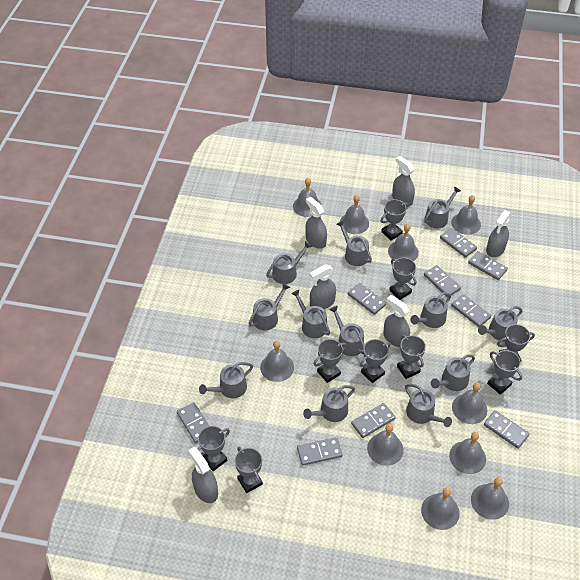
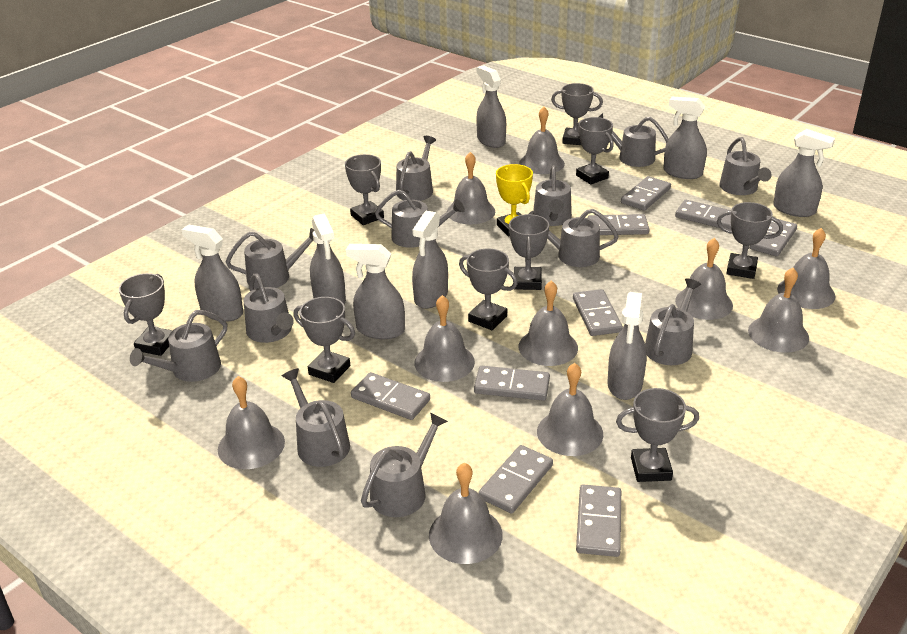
grey spray bottle: 6 -> 8
yellow trophy: 0 -> 1

